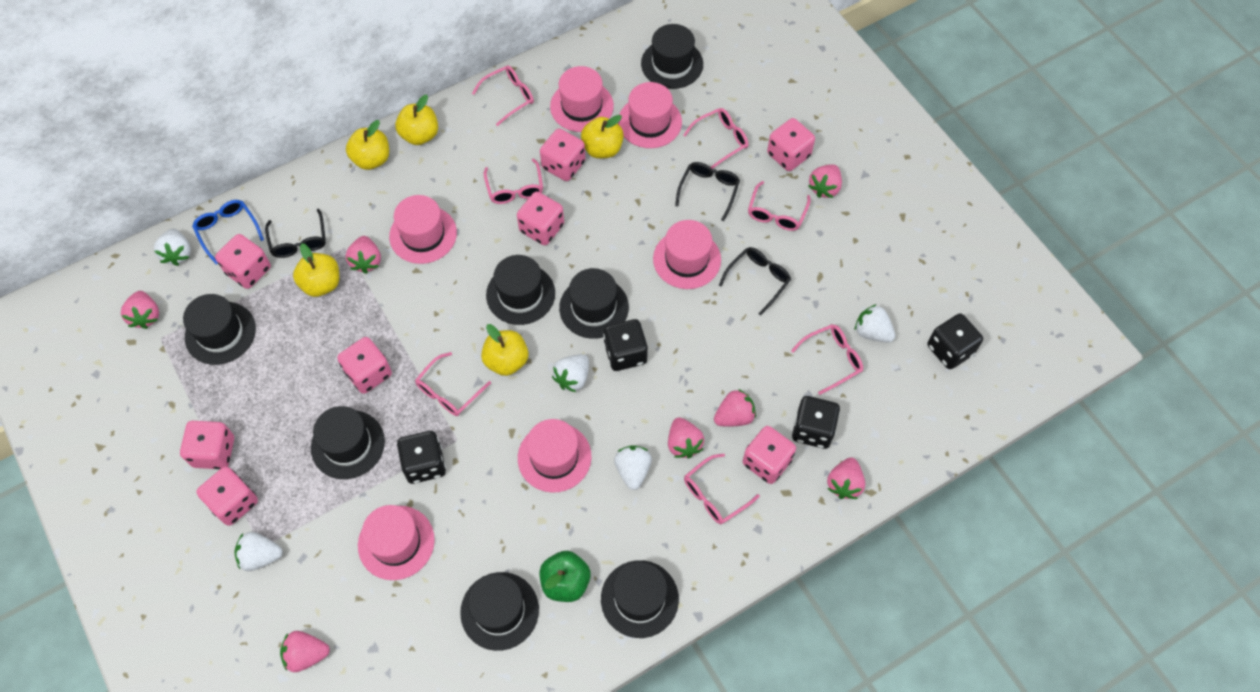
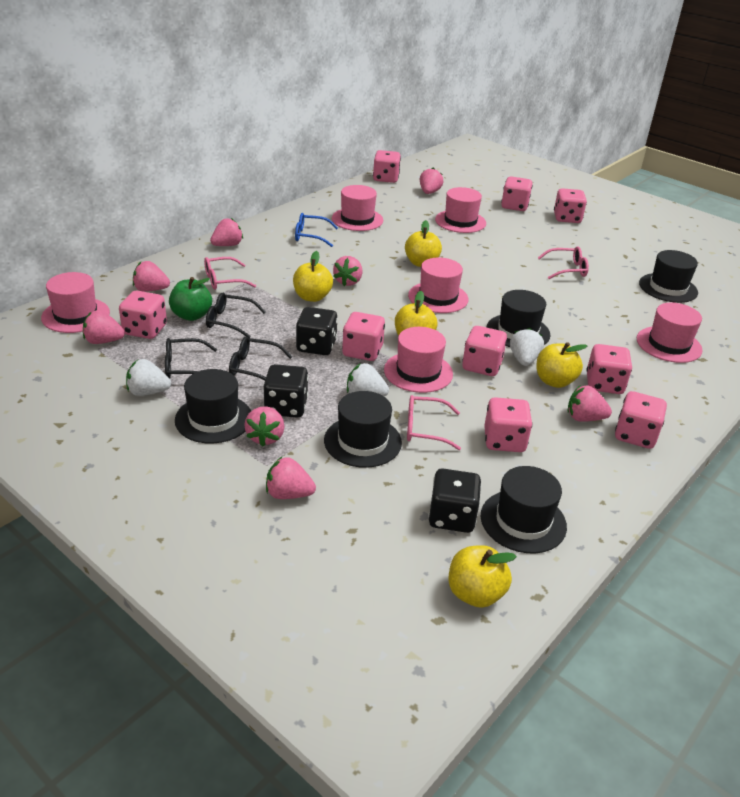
black dice: 4 -> 3
black hat: 7 -> 5
pink dice: 8 -> 9
pink glasses: 7 -> 3
pink strawberry: 7 -> 8
white strawberry: 5 -> 3

